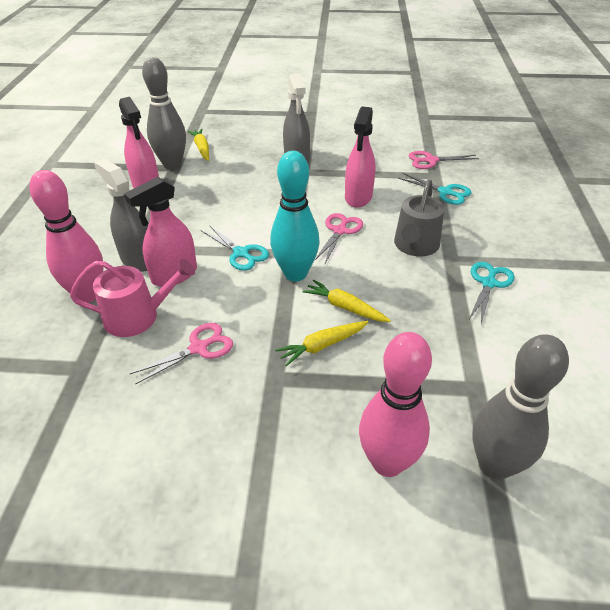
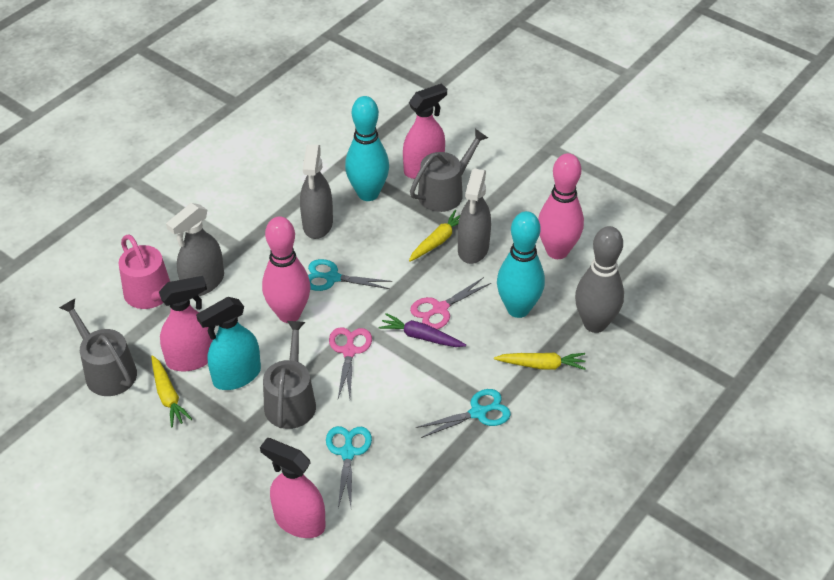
grey bowling pin: 2 -> 1
grey spray bottle: 2 -> 3
grey watering can: 1 -> 3
pink scissors: 3 -> 2
purple carrot: 0 -> 1
turquoise bowling pin: 1 -> 2
turquoise spray bottle: 0 -> 1

